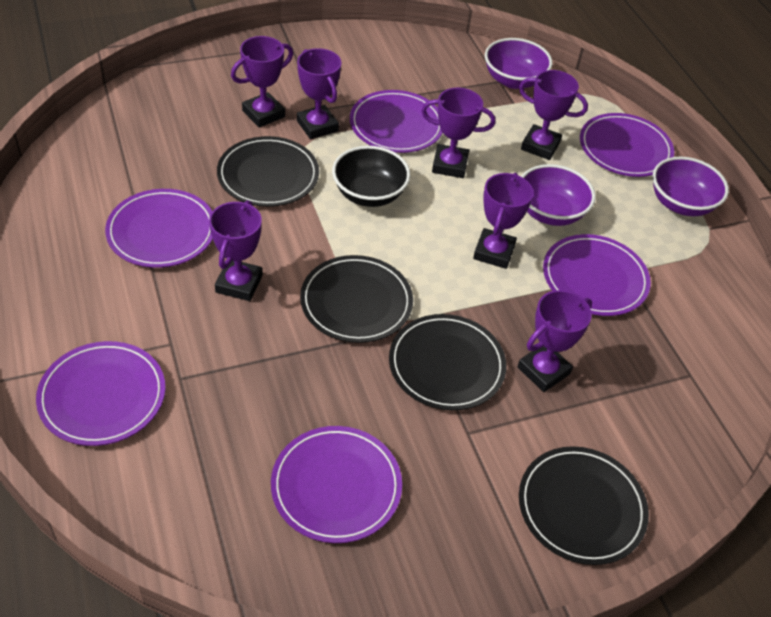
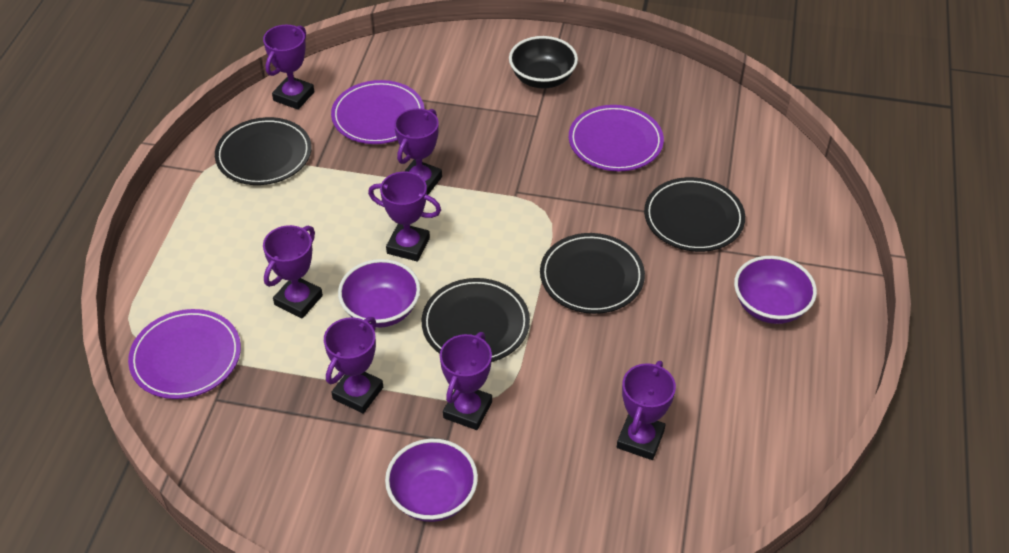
purple plate: 6 -> 3

